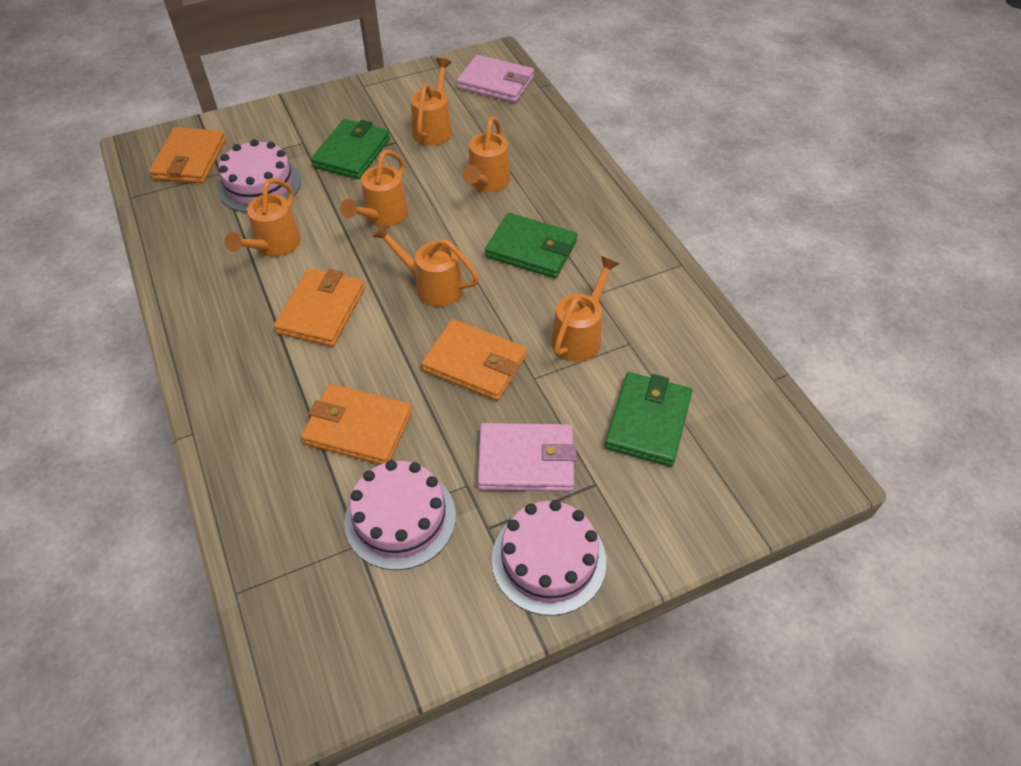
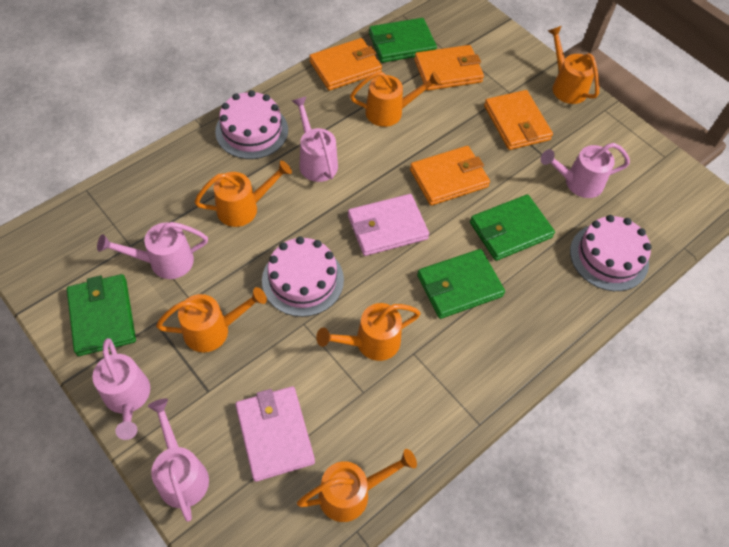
green wallet: 3 -> 4
pink watering can: 0 -> 5

